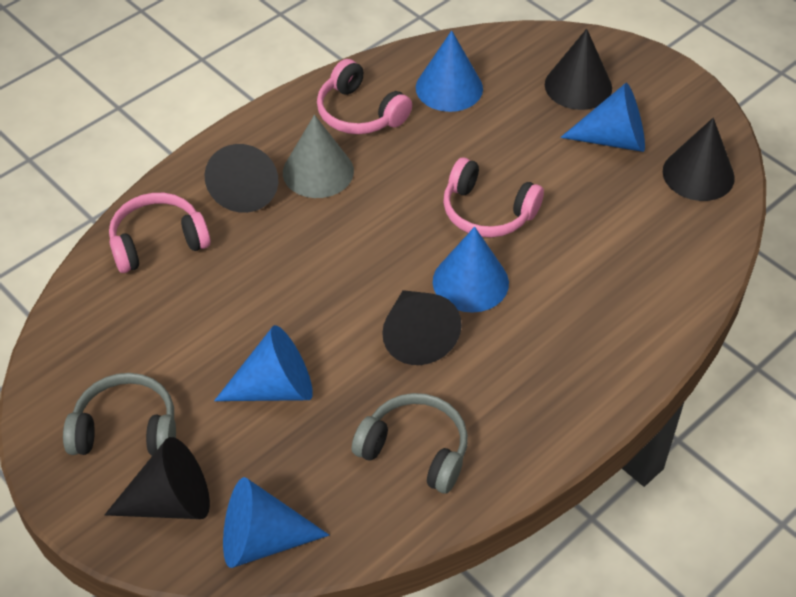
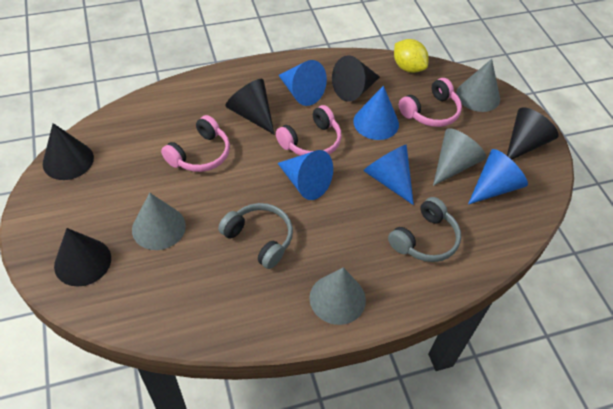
grey cone: 1 -> 4
yellow lemon: 0 -> 1

